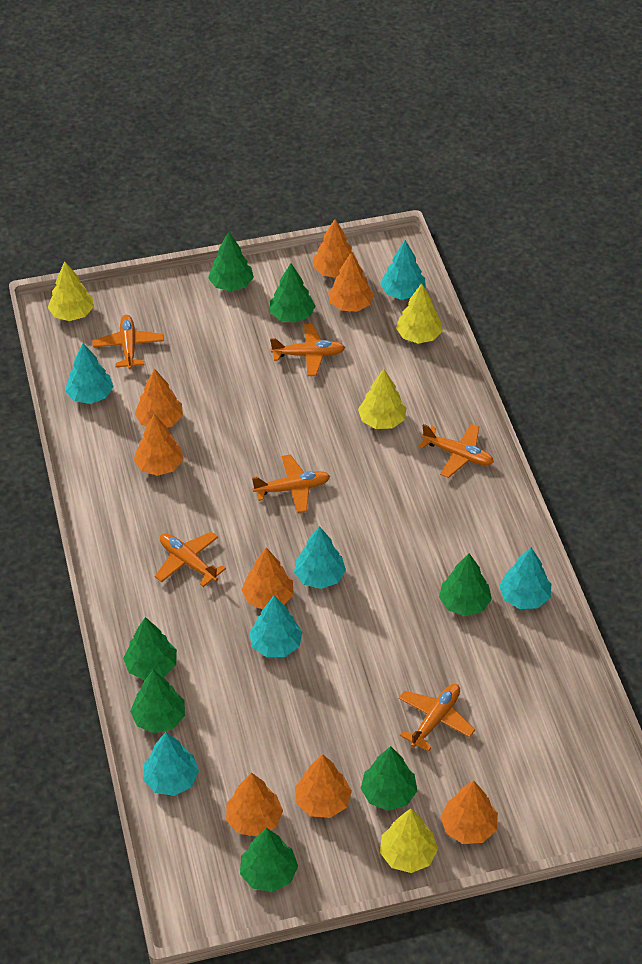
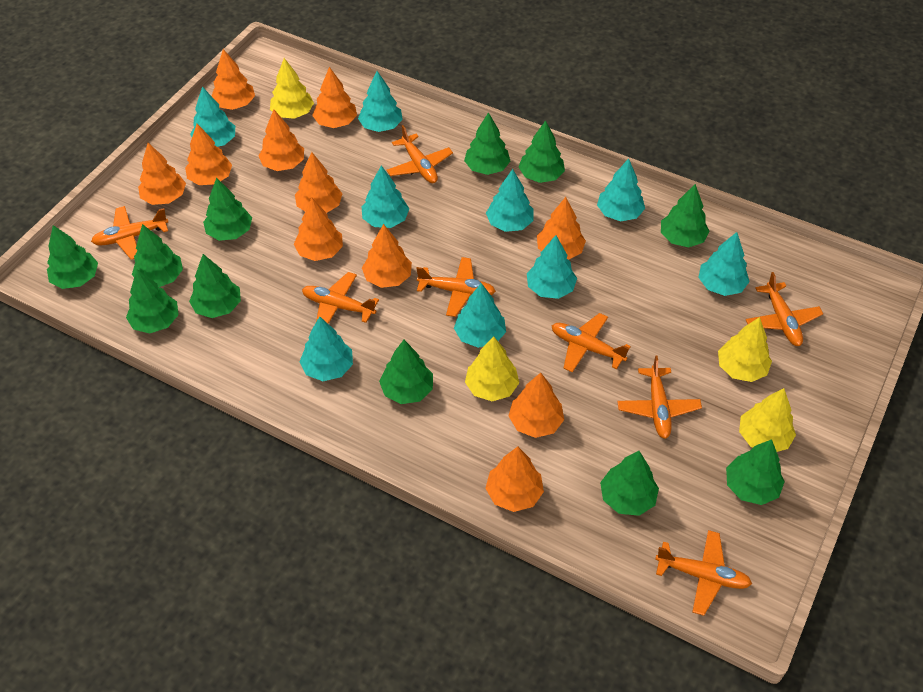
green tree: 7 -> 11
orange plane: 6 -> 8
orange tree: 8 -> 11
turquoise tree: 6 -> 9

